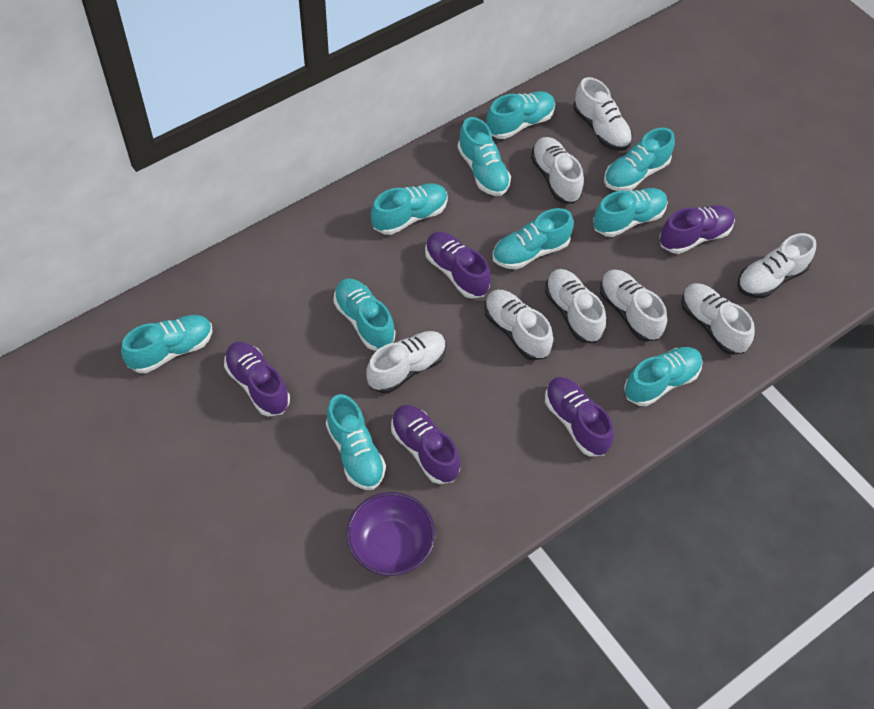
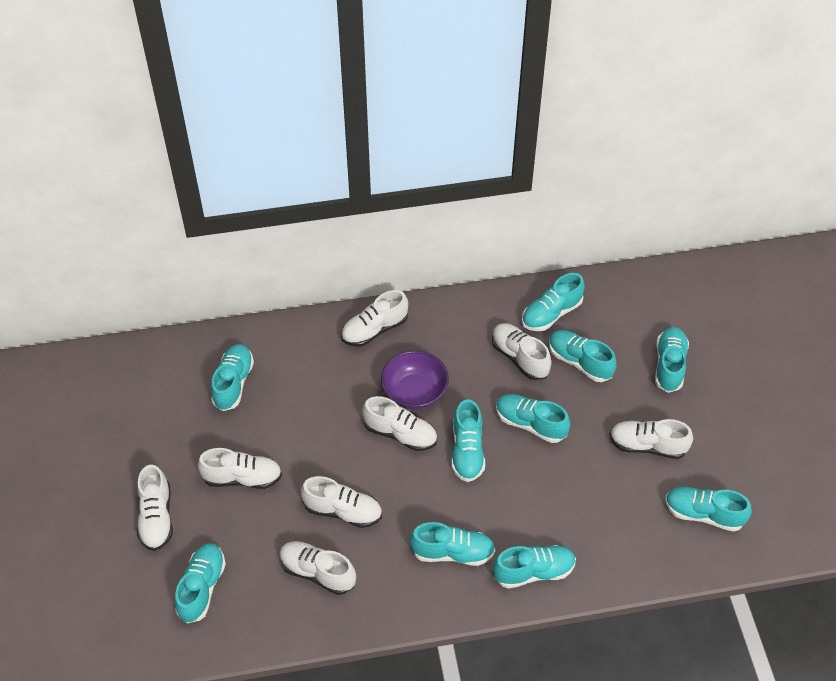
purple shoe: 5 -> 0

